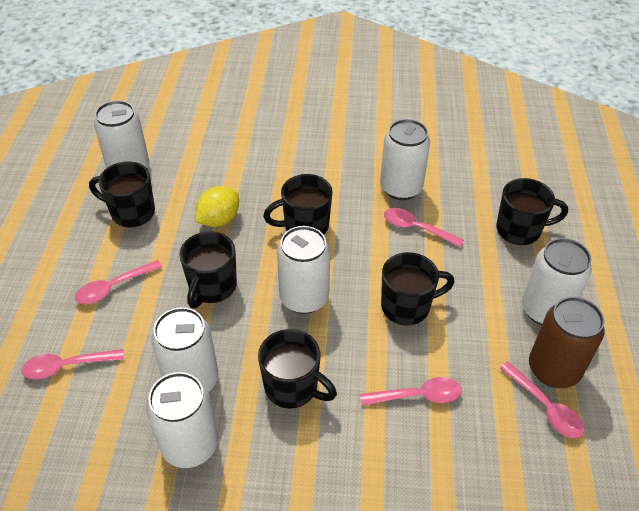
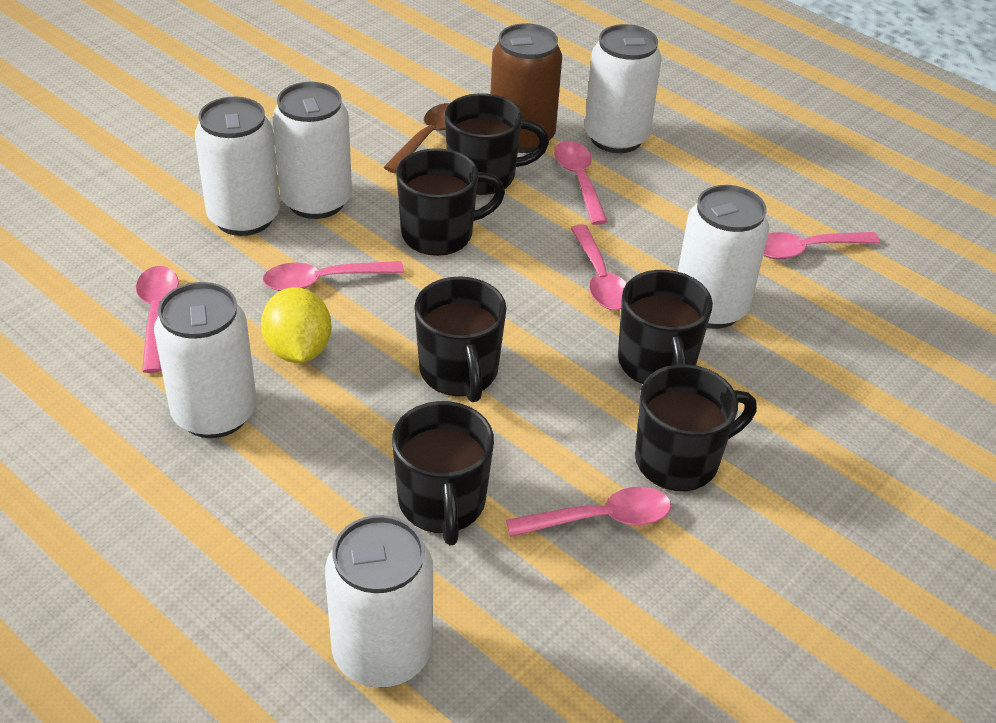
brown spoon: 0 -> 1
pink spoon: 5 -> 6

